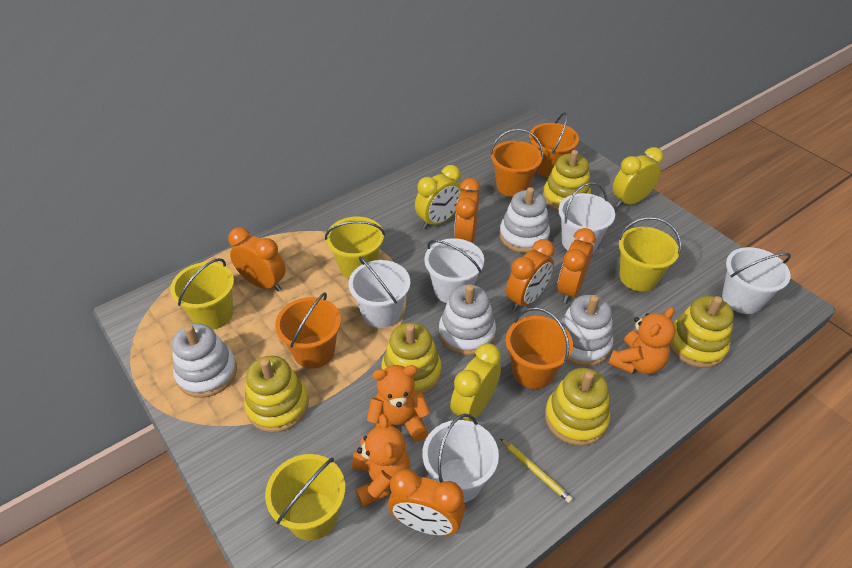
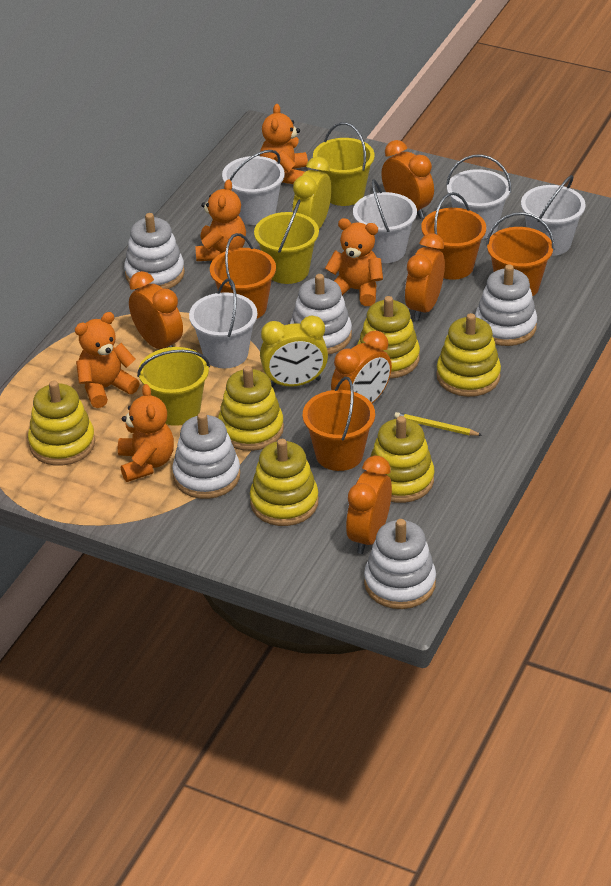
orange teddy bear: 3 -> 5
white stacking toy: 4 -> 5
yellow bucket: 4 -> 3
yellow clock: 3 -> 2
yellow stacking toy: 5 -> 6

